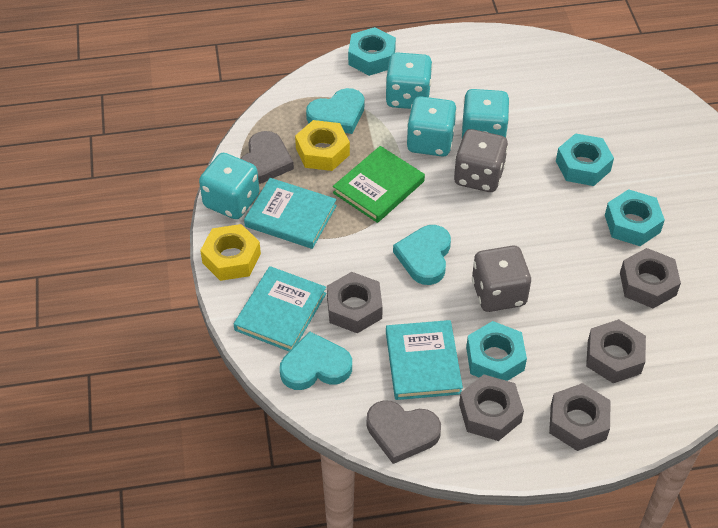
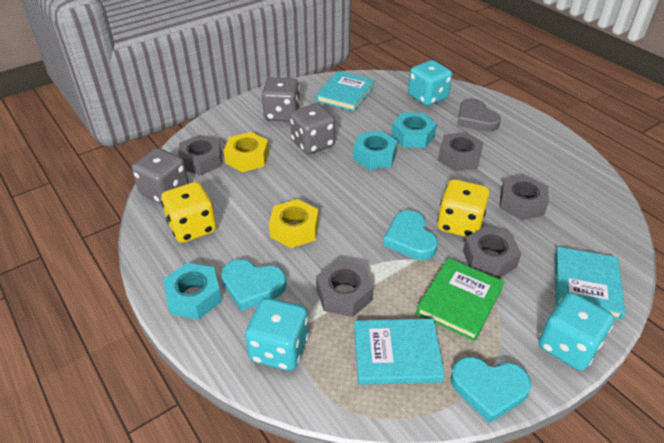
grey dice: 2 -> 3
grey heart: 2 -> 1
turquoise dice: 4 -> 3
turquoise nut: 4 -> 3
yellow dice: 0 -> 2

